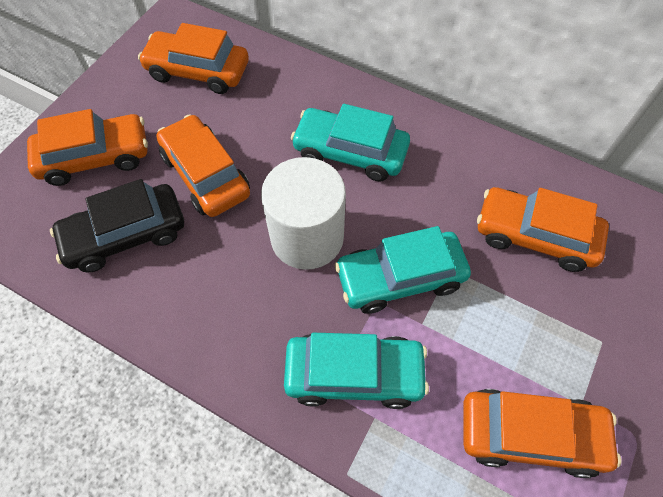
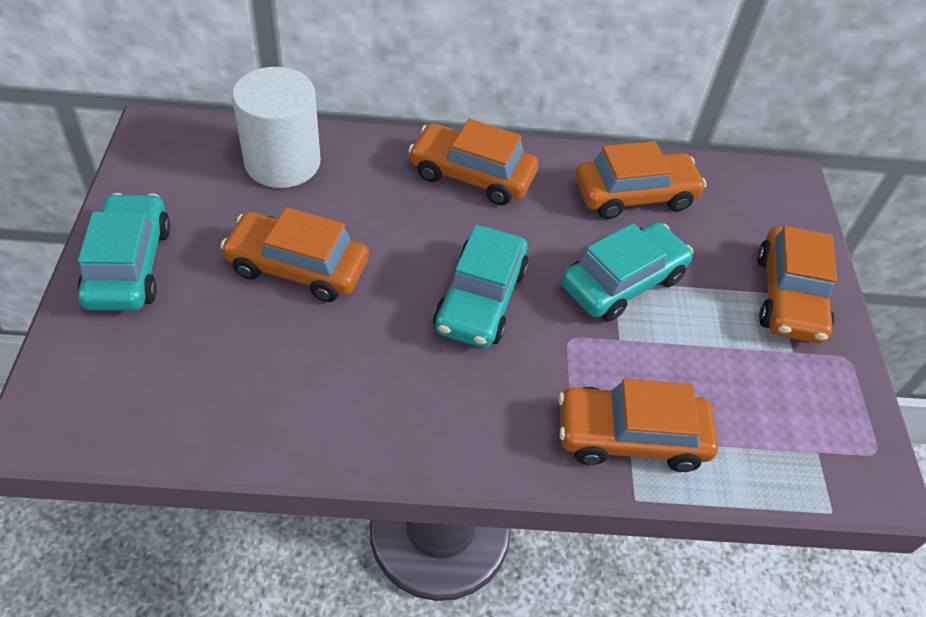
black car: 1 -> 0

